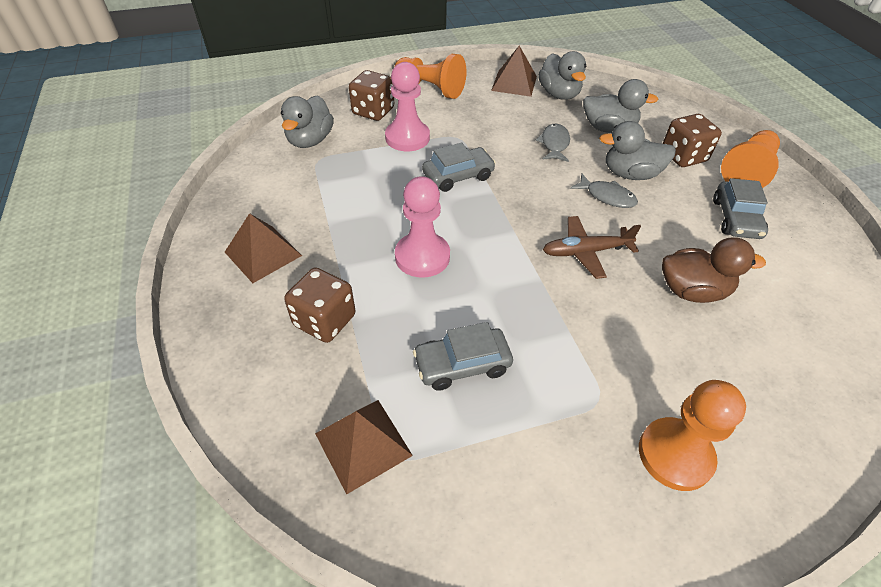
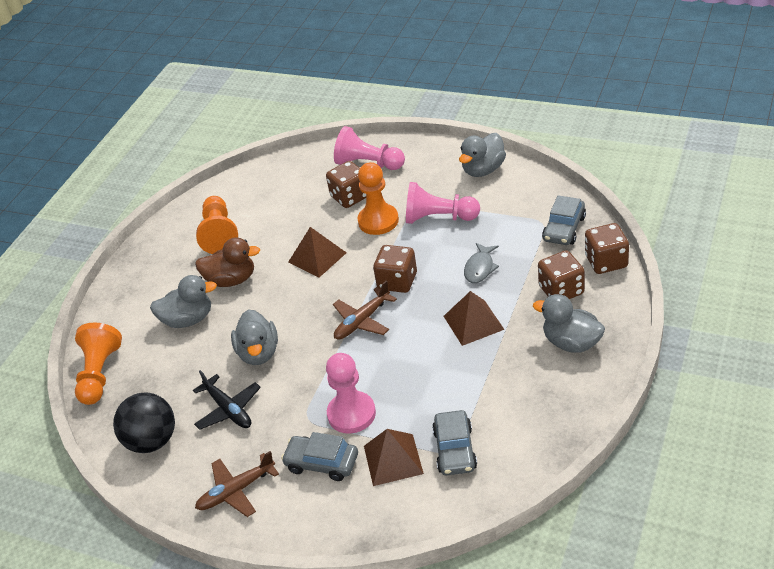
black ball: 0 -> 1
black plane: 0 -> 1
brown dice: 3 -> 4
brown plane: 1 -> 2
grey fish: 2 -> 1
pink pawn: 2 -> 3

